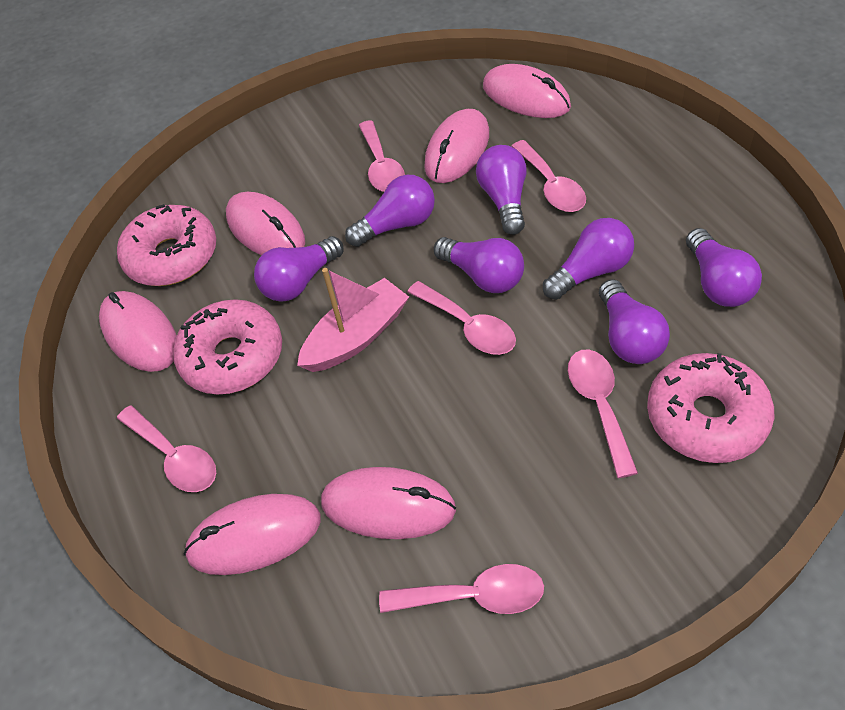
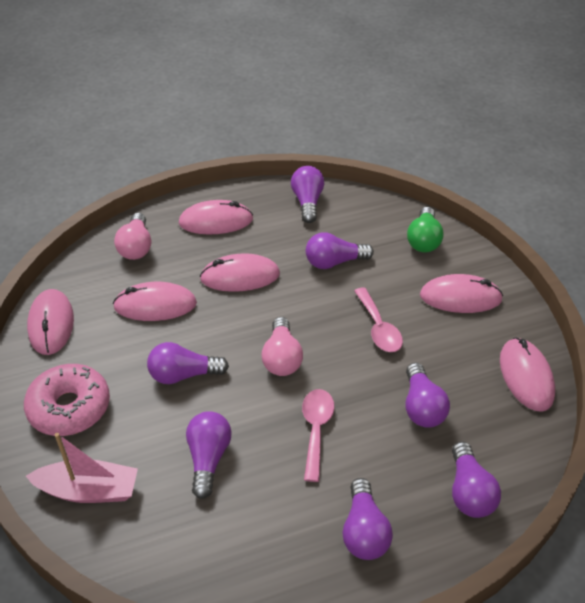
green light bulb: 0 -> 1
pink donut: 3 -> 1
pink light bulb: 0 -> 2
pink spoon: 6 -> 2

